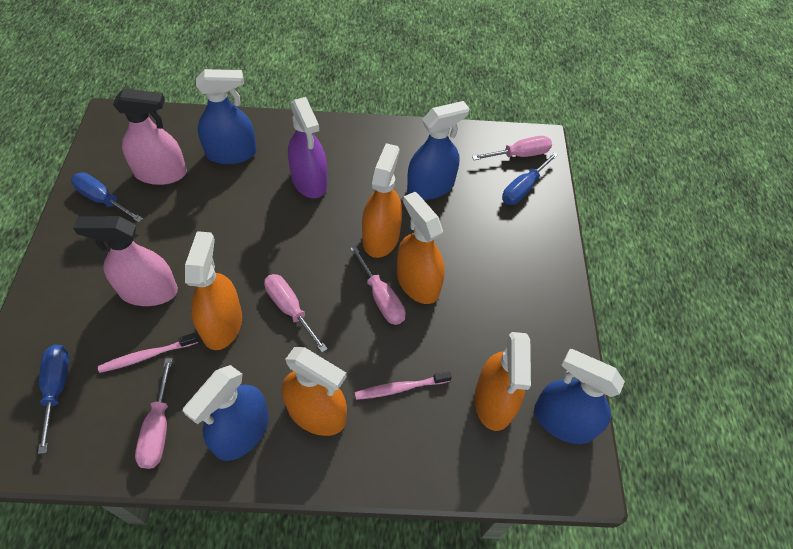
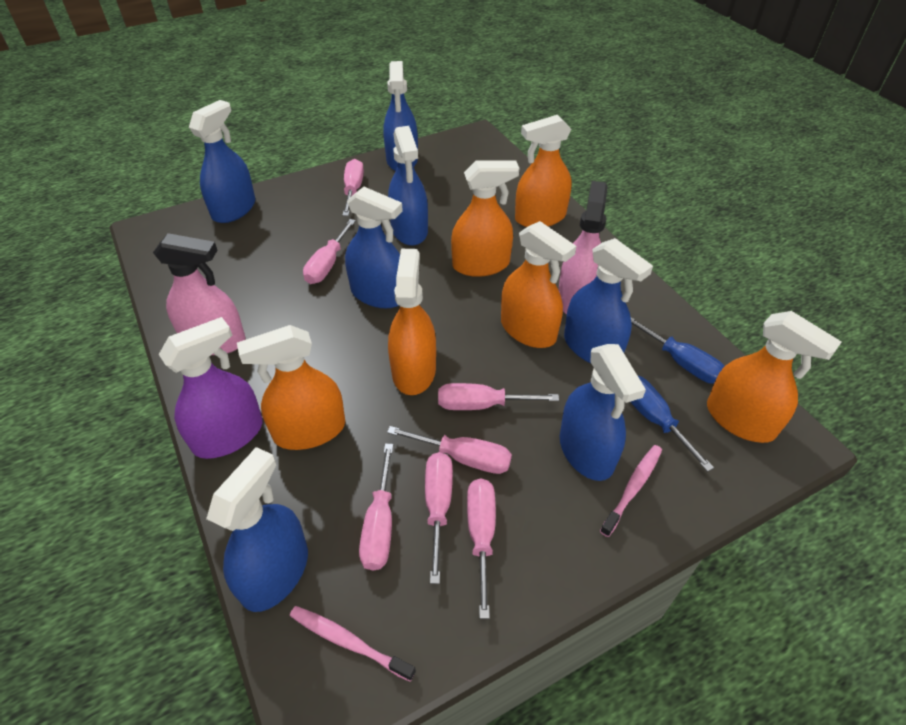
blue screwdriver: 3 -> 2
blue spray bottle: 4 -> 7
orange spray bottle: 5 -> 6
pink screwdriver: 4 -> 7

